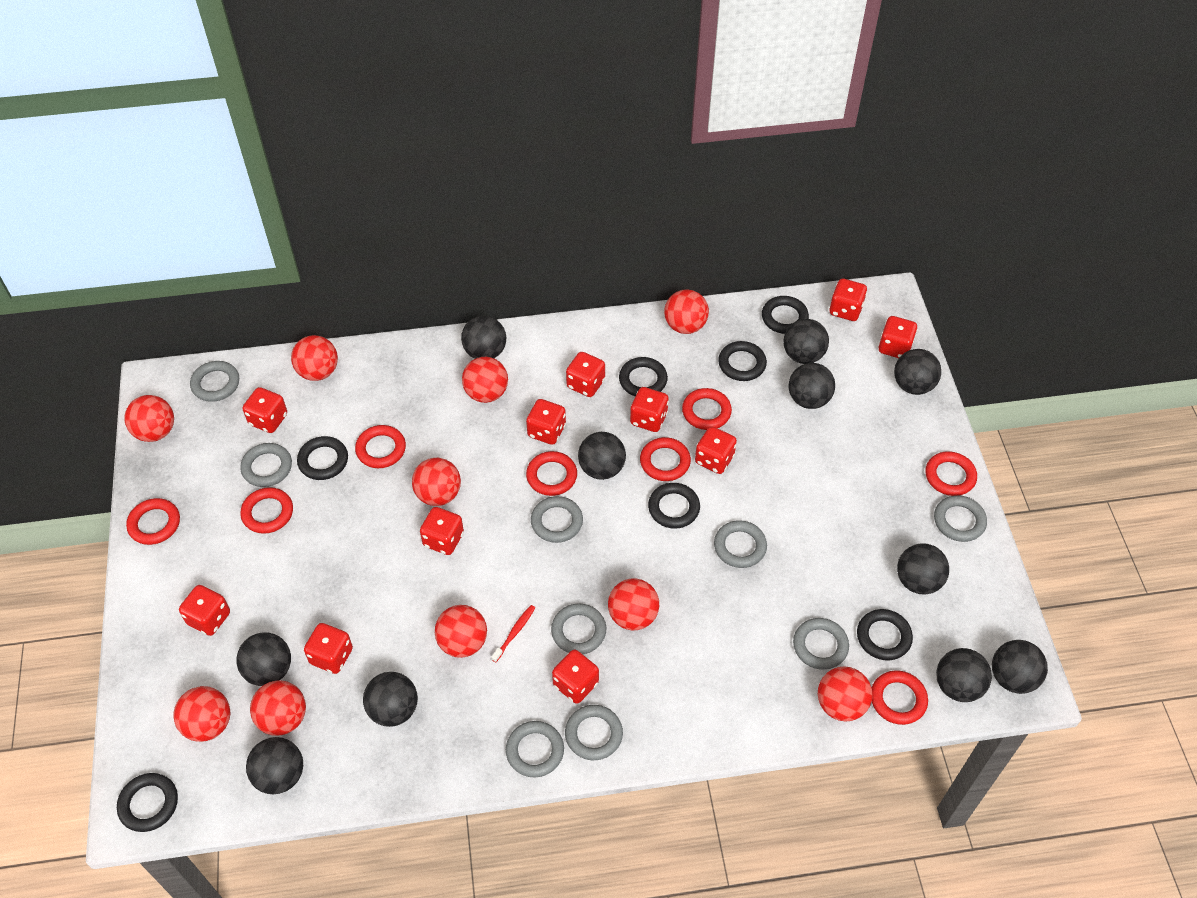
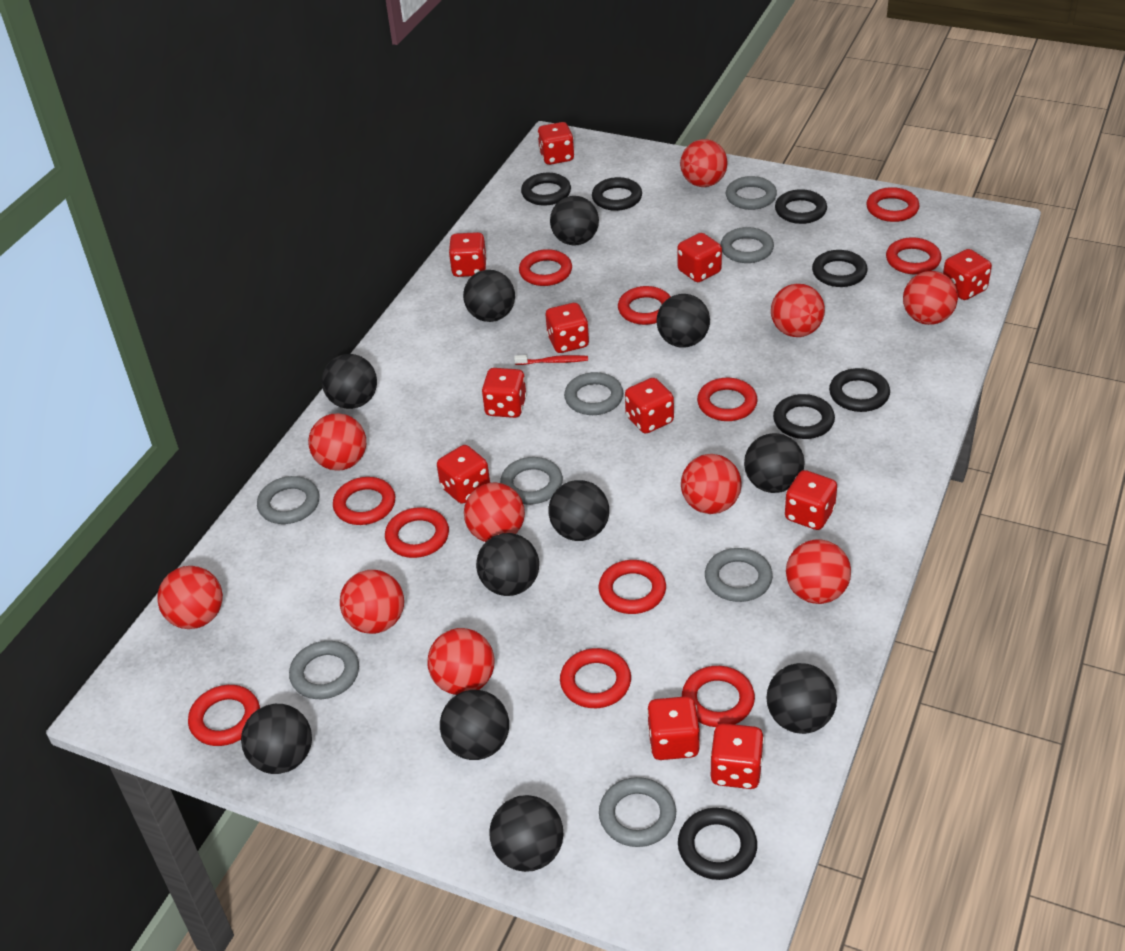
grey ring: 9 -> 8
red ring: 8 -> 11

